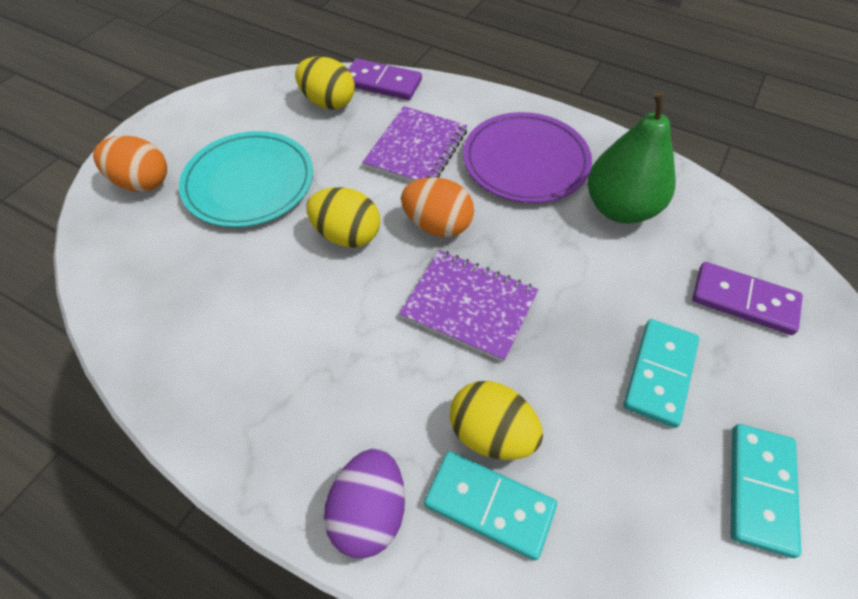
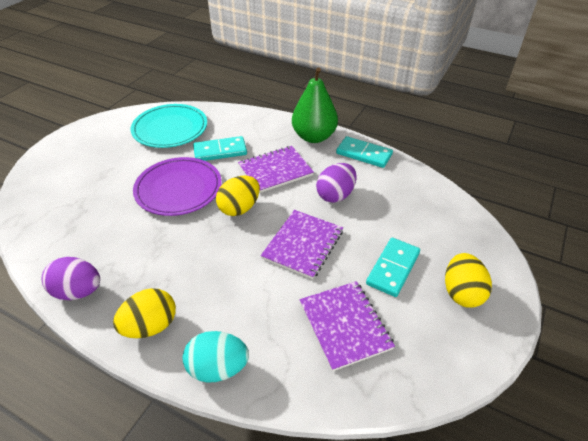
orange egg: 2 -> 0
purple domino: 2 -> 0
purple egg: 1 -> 2
purple notebook: 2 -> 3
turquoise egg: 0 -> 1

